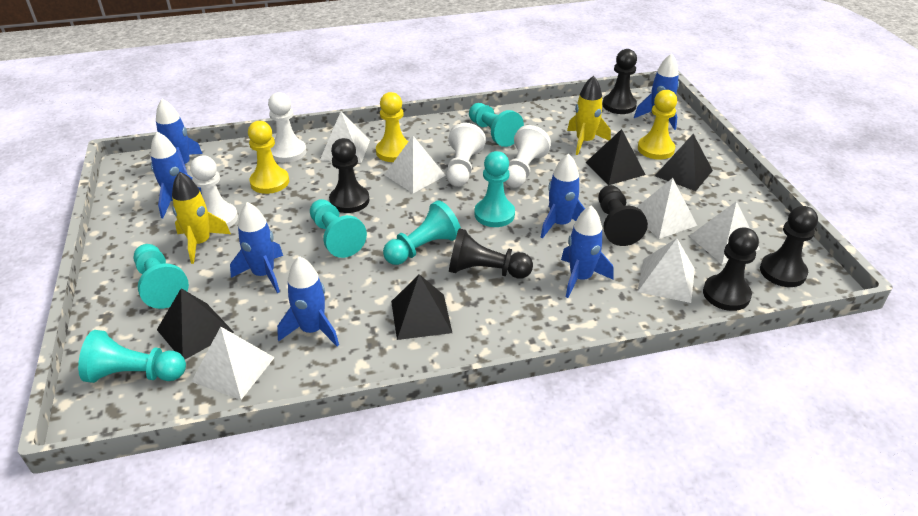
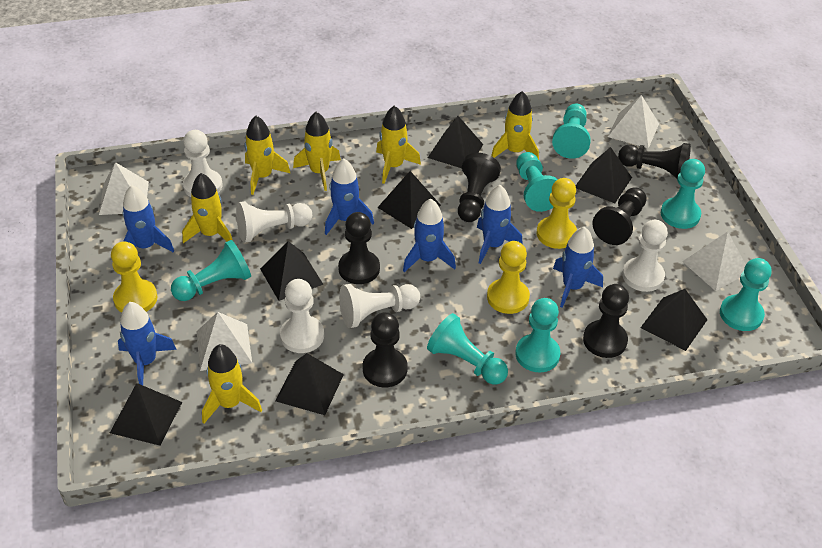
black pyramid: 4 -> 7
blue rocket: 7 -> 6
turquoise pawn: 6 -> 7
white pawn: 4 -> 5
white pyramid: 6 -> 4
yellow rocket: 2 -> 6

